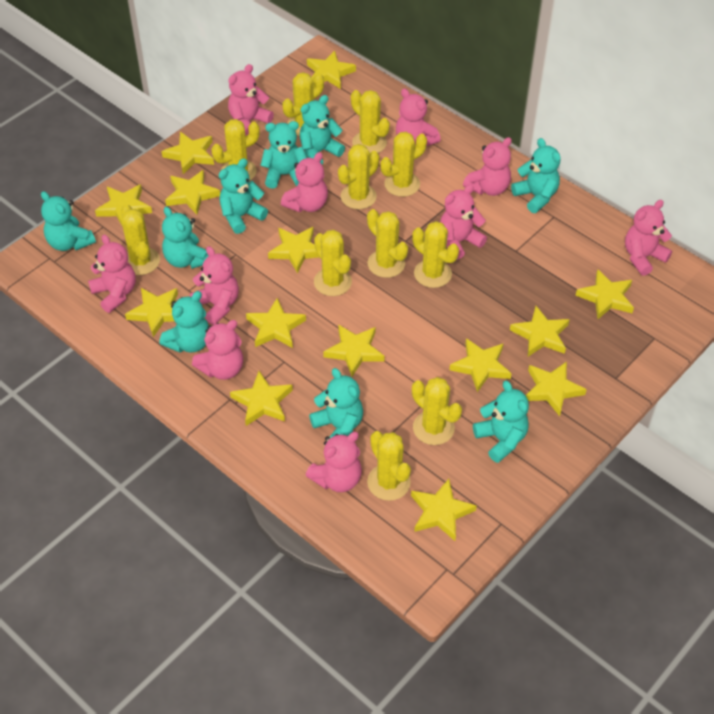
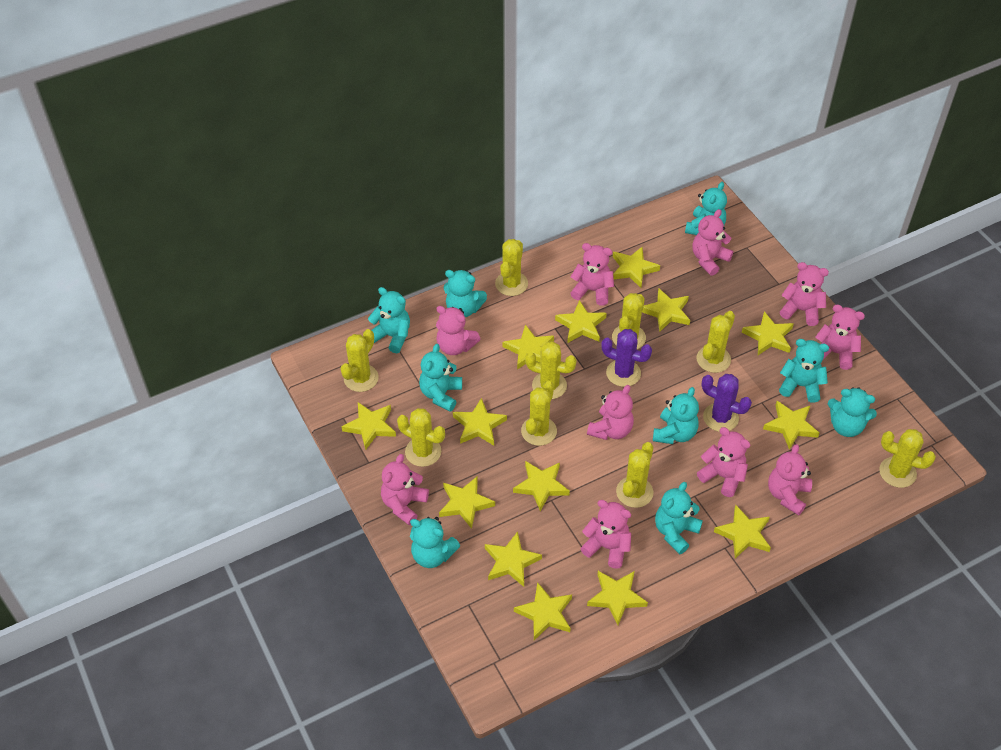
purple cactus: 0 -> 2
yellow cactus: 11 -> 9

